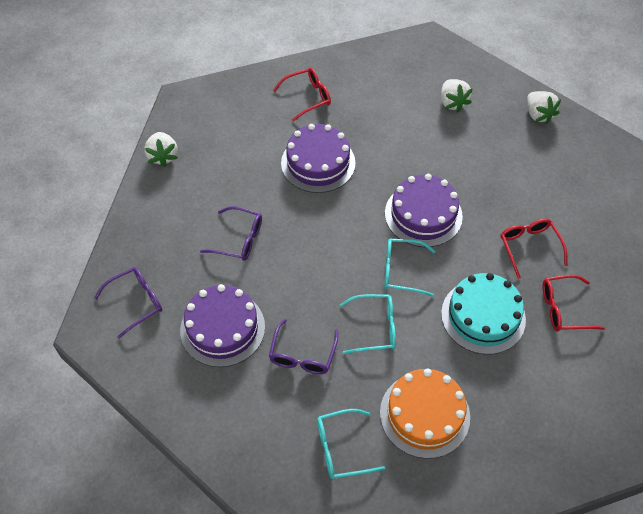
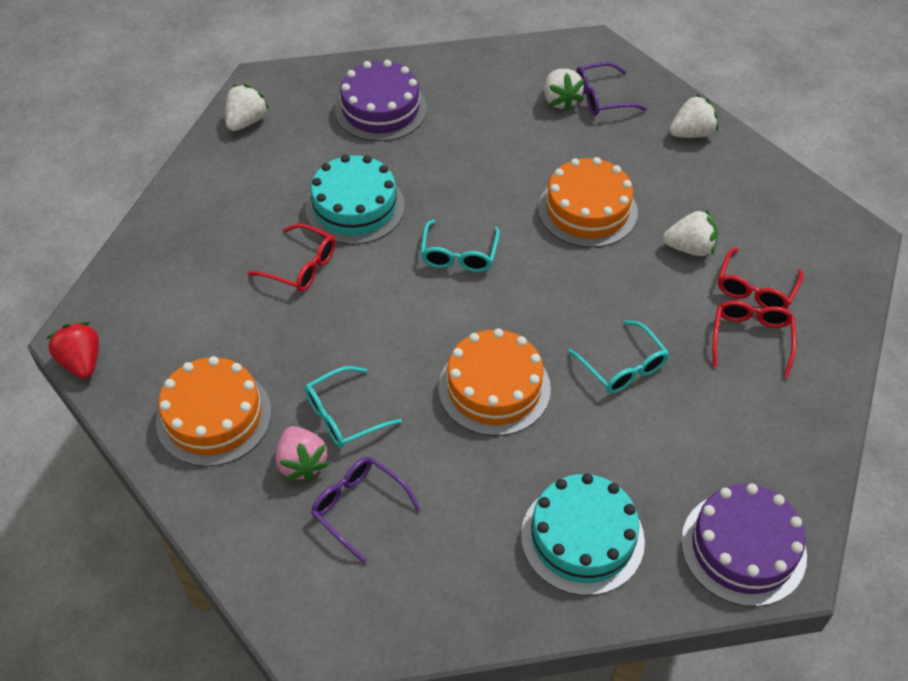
orange cake: 1 -> 3
pink strawberry: 0 -> 1
purple cake: 3 -> 2
purple glasses: 3 -> 2
red strawberry: 0 -> 1
turquoise cake: 1 -> 2
white strawberry: 3 -> 4

